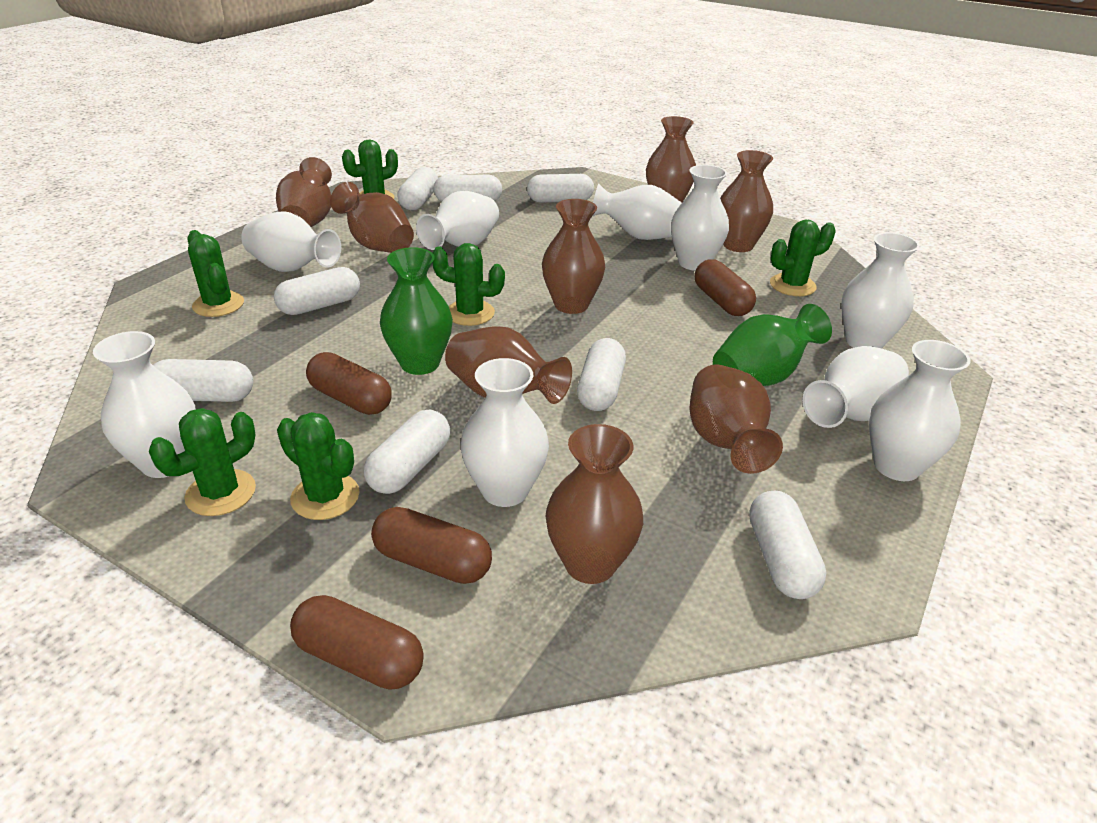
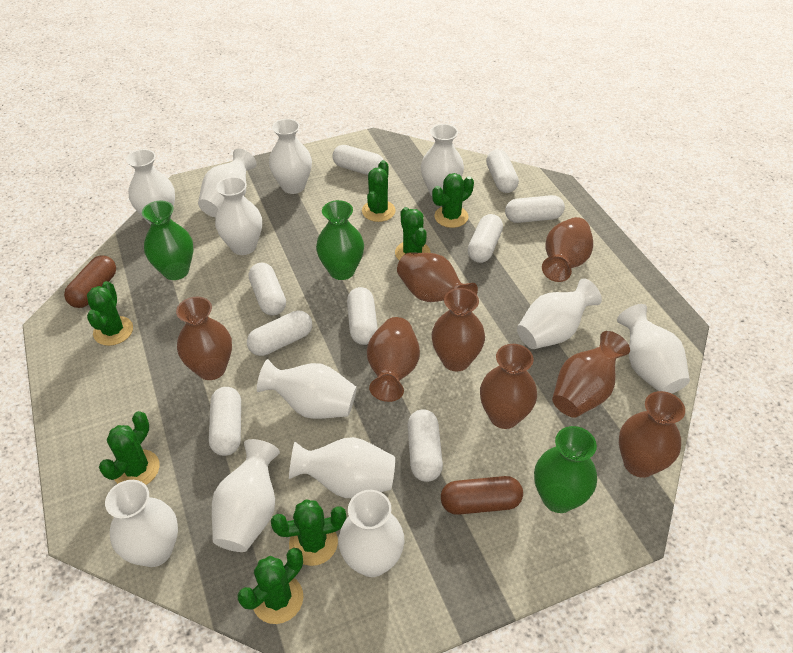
brown capsule: 4 -> 2
green cactus: 6 -> 7
green vase: 2 -> 3
white capsule: 8 -> 9
white vase: 9 -> 12

